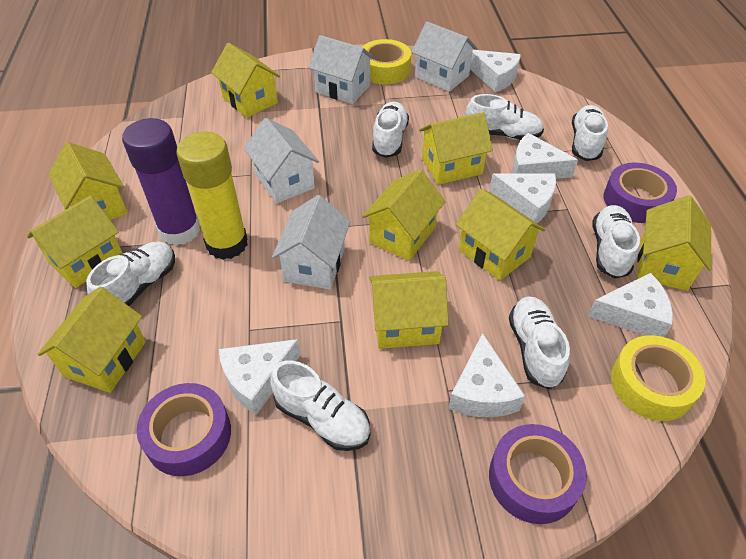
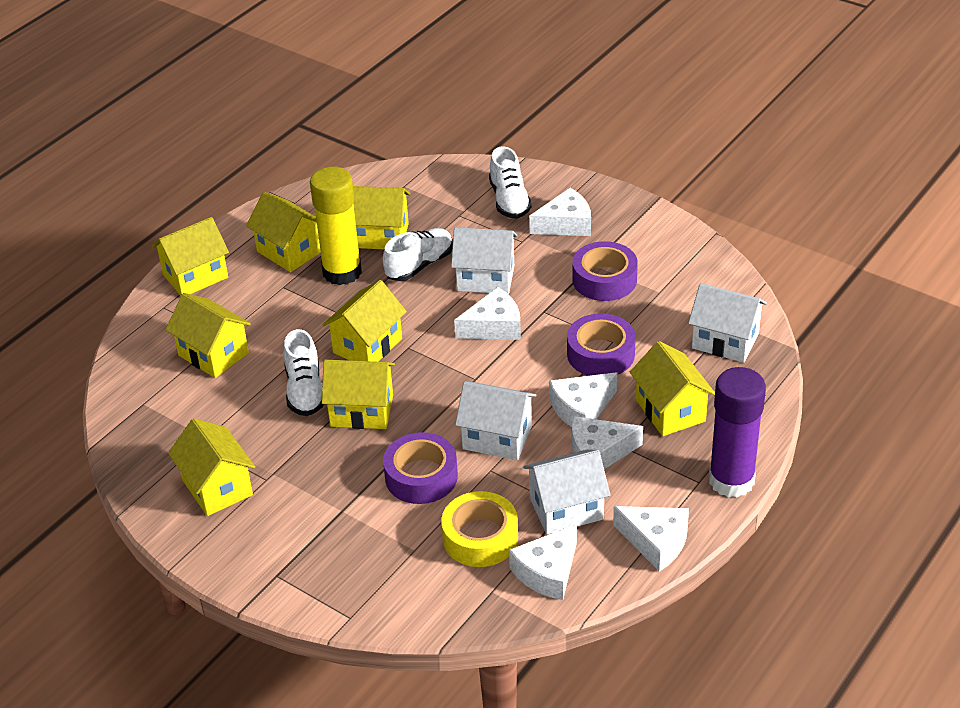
white shoe: 7 -> 3
yellow house: 9 -> 8
yellow tape: 2 -> 1

